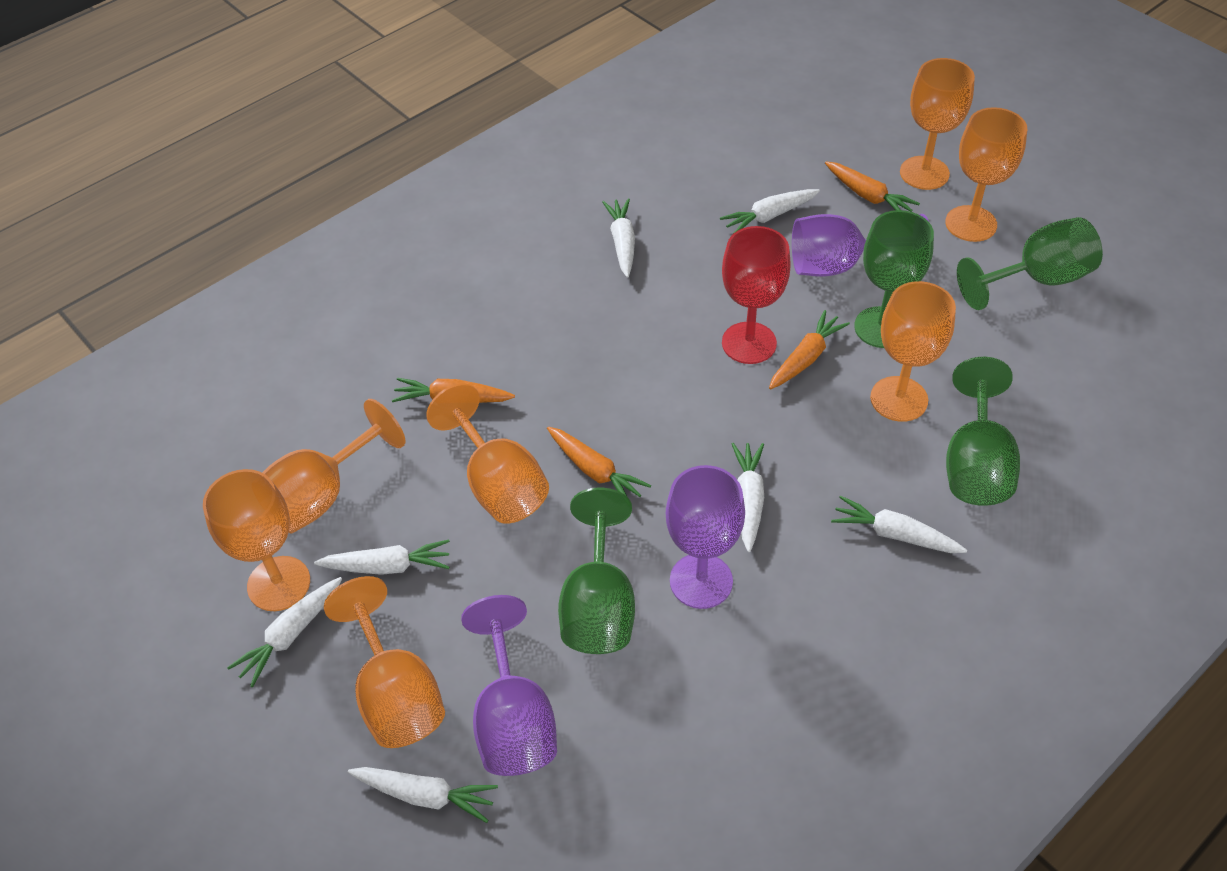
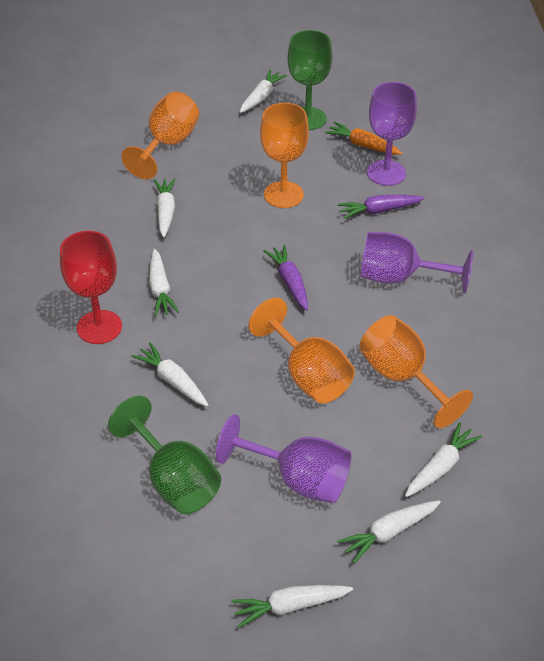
green goblet: 4 -> 2
orange carrot: 4 -> 1
orange goblet: 7 -> 4
purple carrot: 0 -> 2

